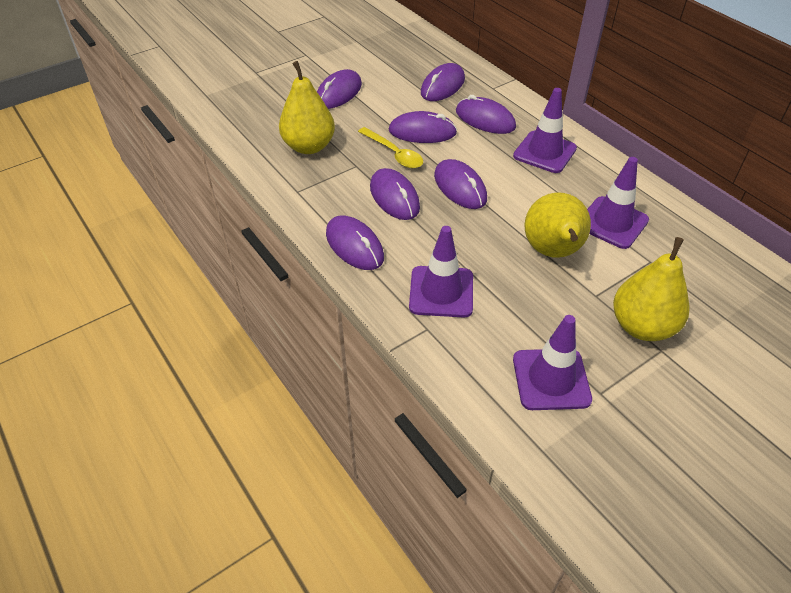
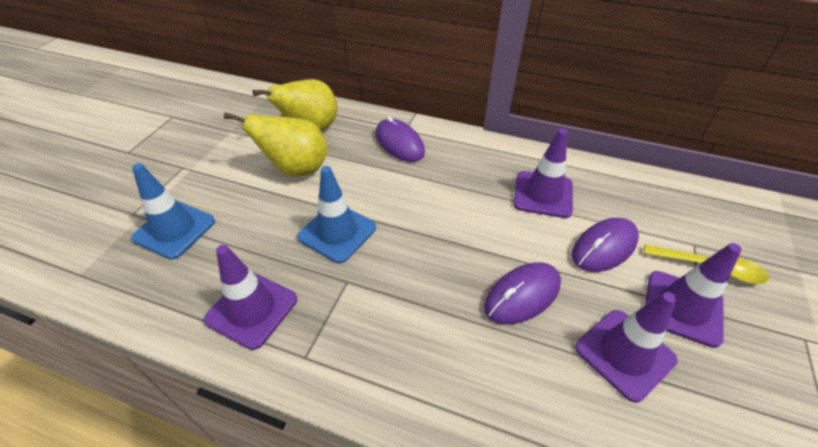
blue traffic cone: 0 -> 2
purple mouse: 7 -> 3
yellow pear: 3 -> 2

